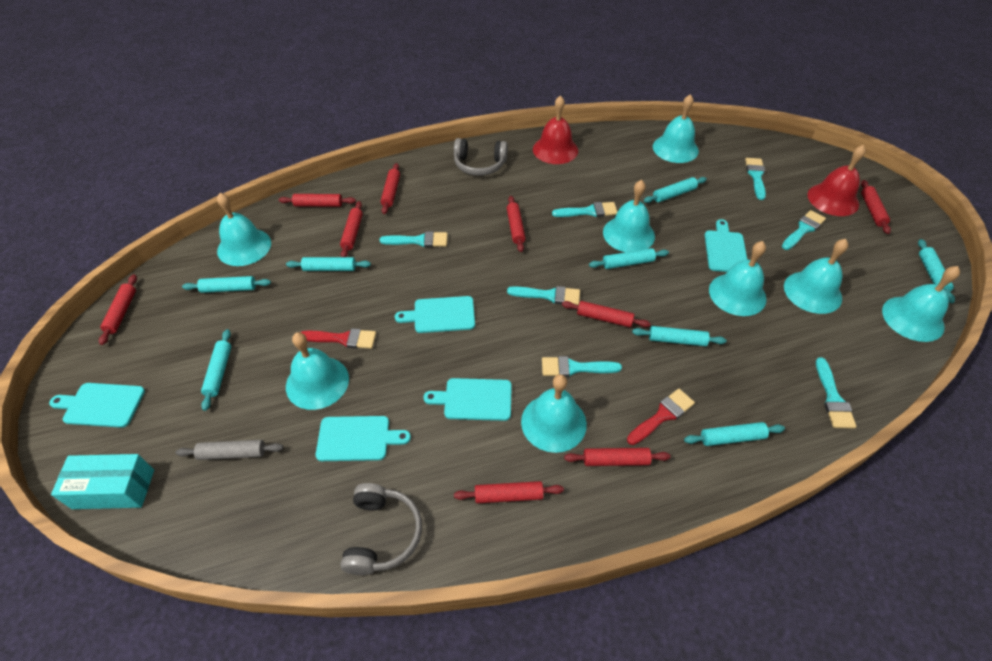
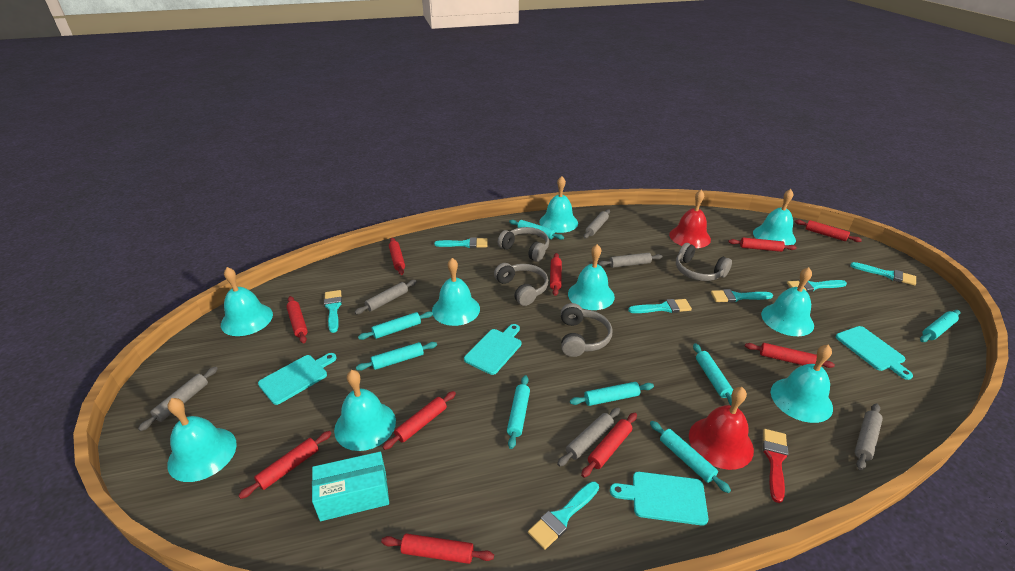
grey headphones: 2 -> 4
grey rolling pin: 1 -> 6
red brush: 2 -> 1
red rolling pin: 9 -> 10
turquoise bell: 8 -> 9
turquoise cutting board: 5 -> 4

